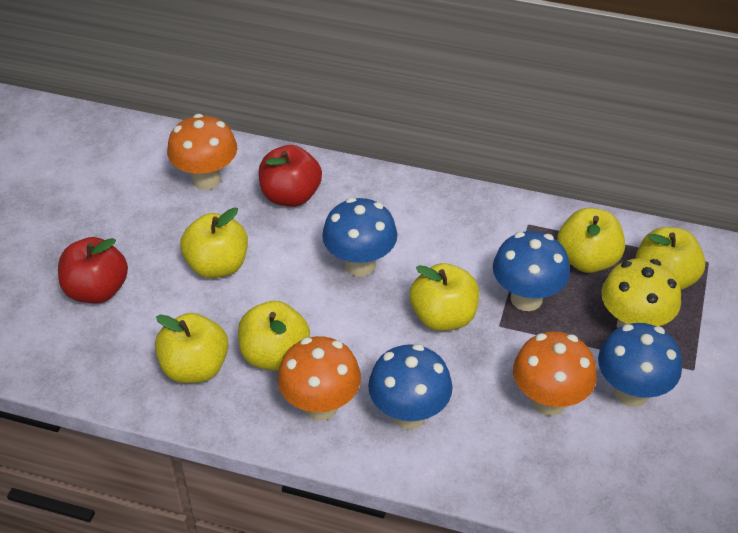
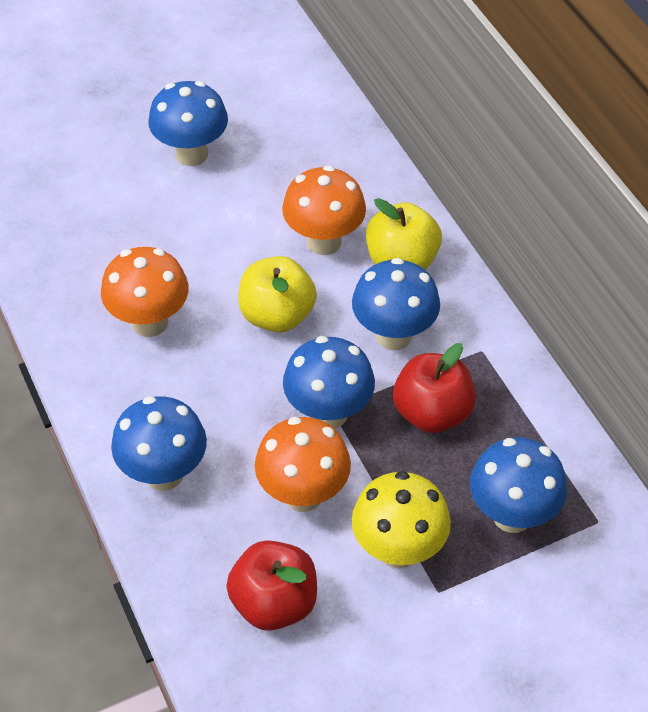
blue mushroom: 4 -> 5
yellow apple: 6 -> 2

